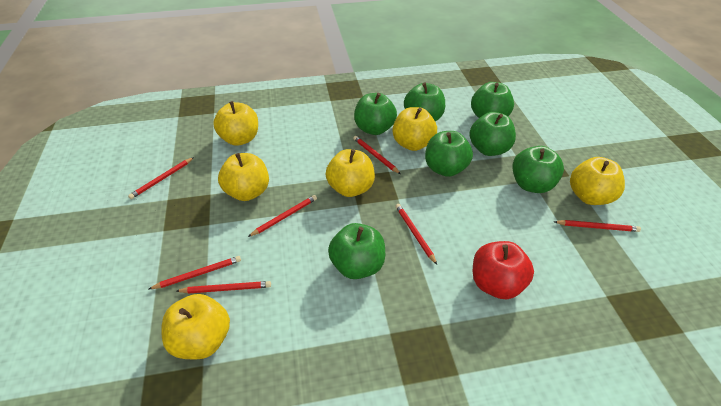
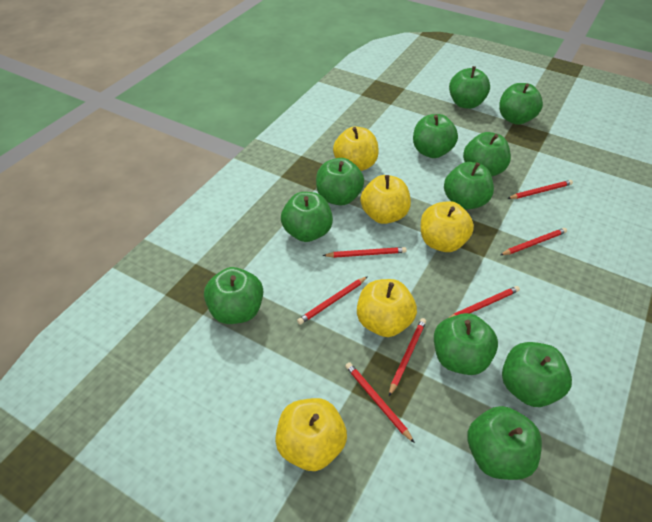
green apple: 7 -> 11
red apple: 1 -> 0
yellow apple: 6 -> 5

